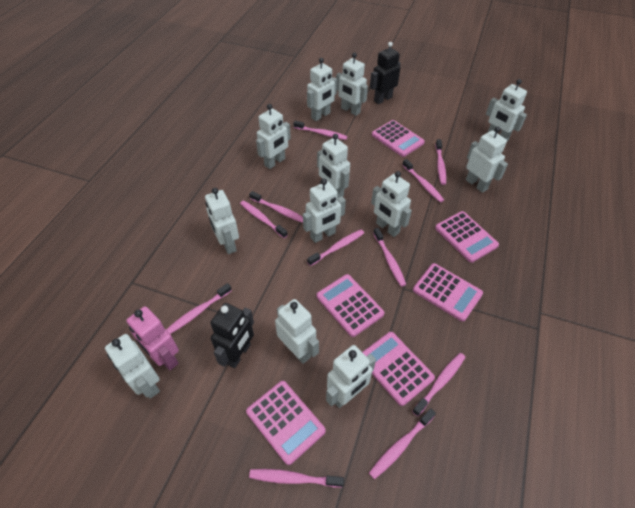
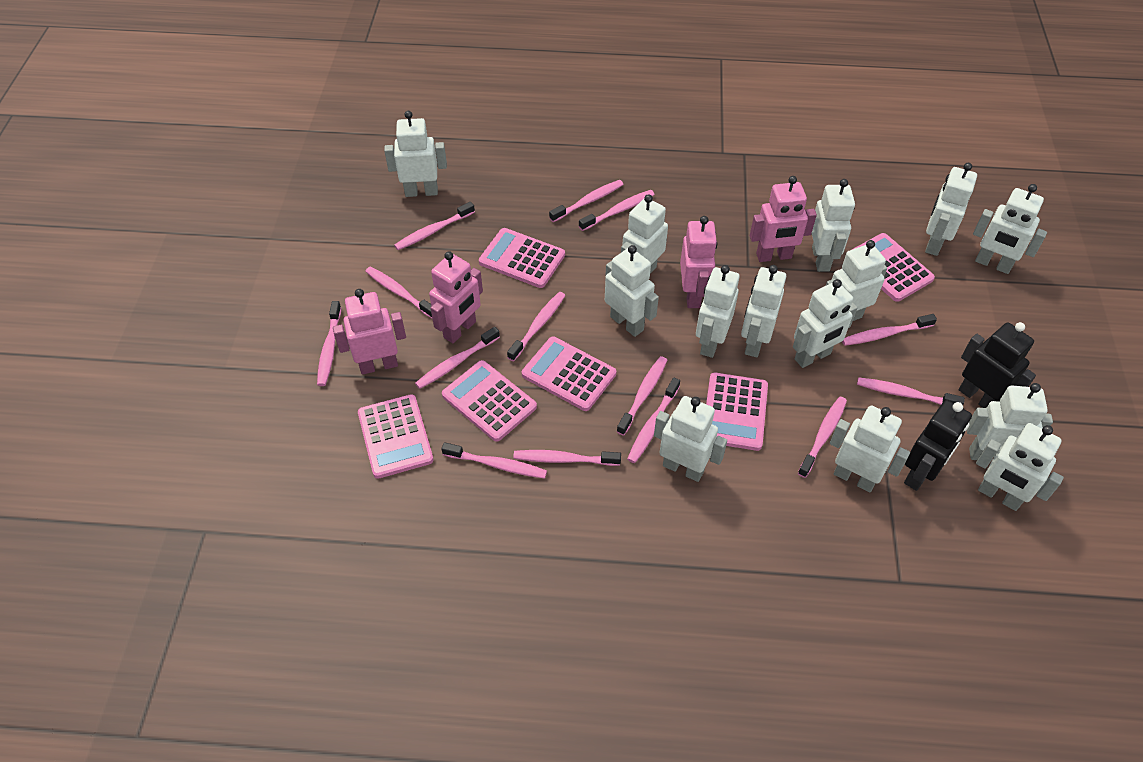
pink robot: 1 -> 4
pink toothbrush: 11 -> 14
white robot: 12 -> 14

